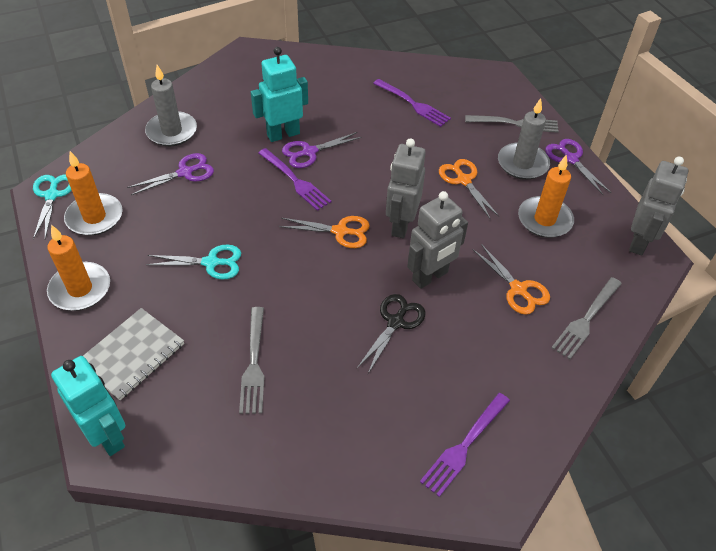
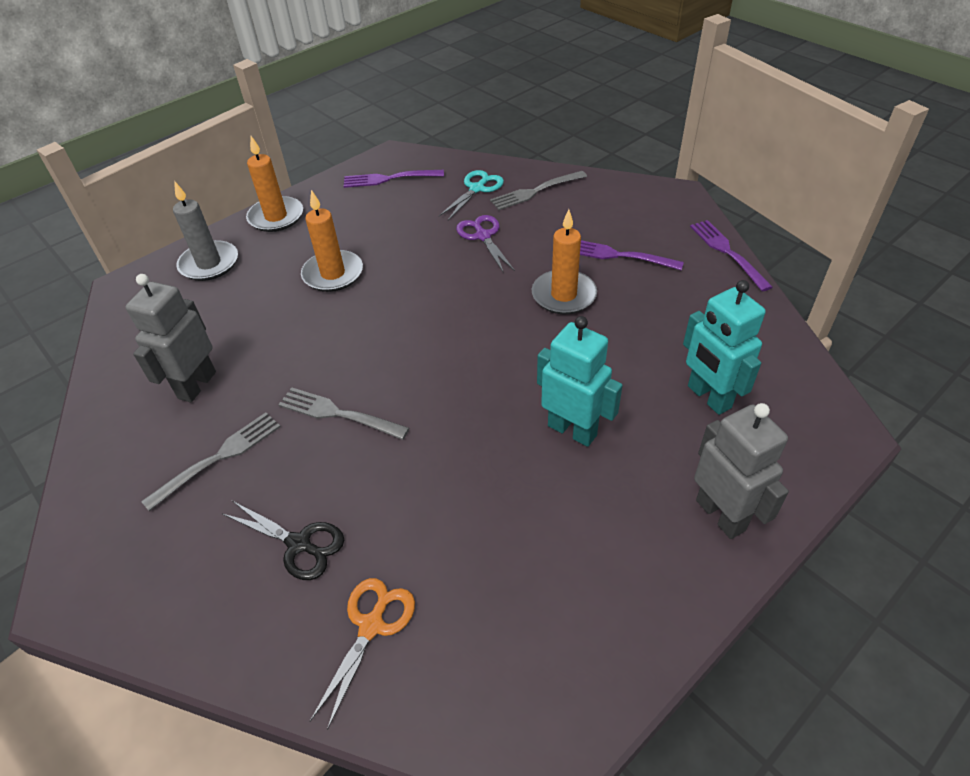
grey candle: 2 -> 1
grey notebook: 1 -> 0
grey robot: 3 -> 2
orange scissors: 3 -> 1
purple scissors: 3 -> 1
turquoise scissors: 2 -> 1

